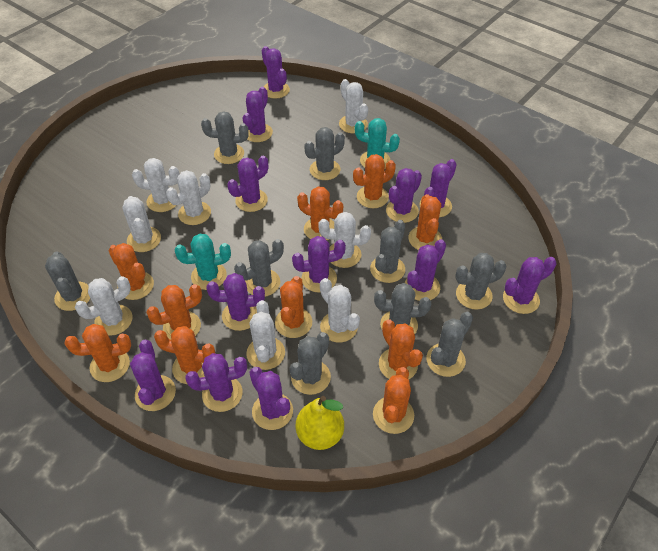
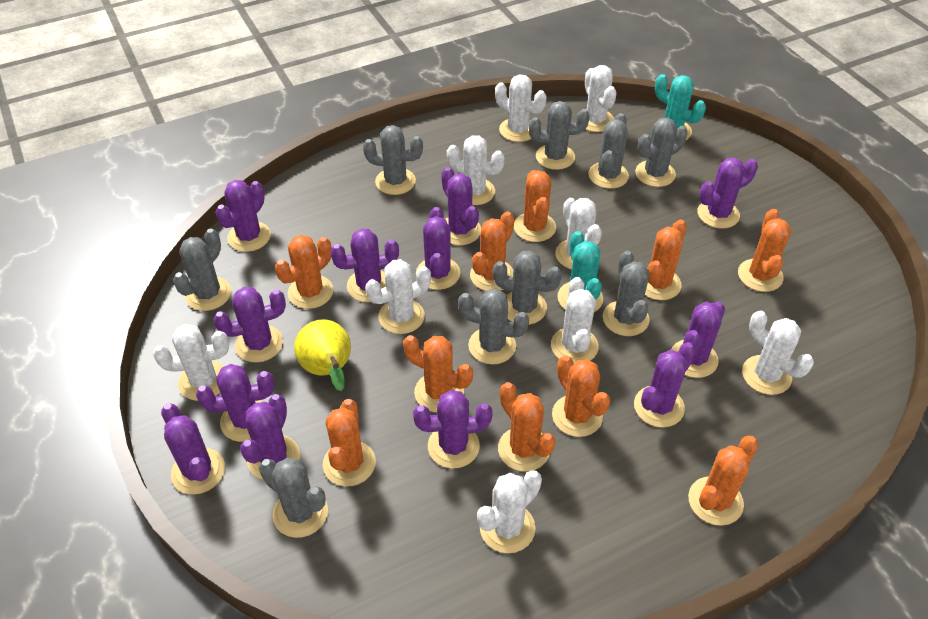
white cactus: 8 -> 9

